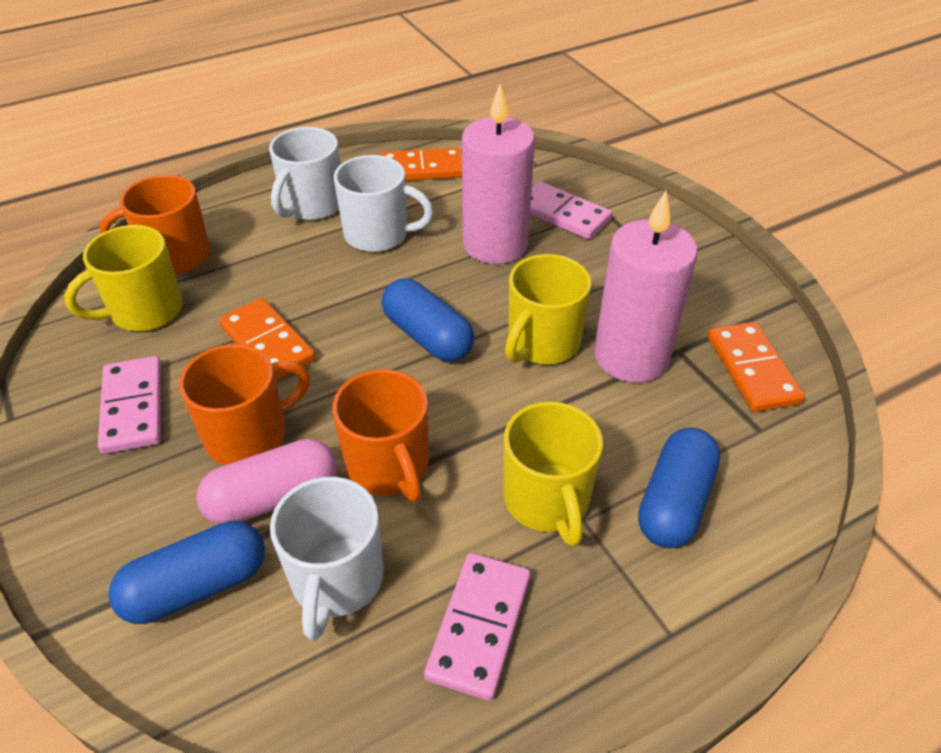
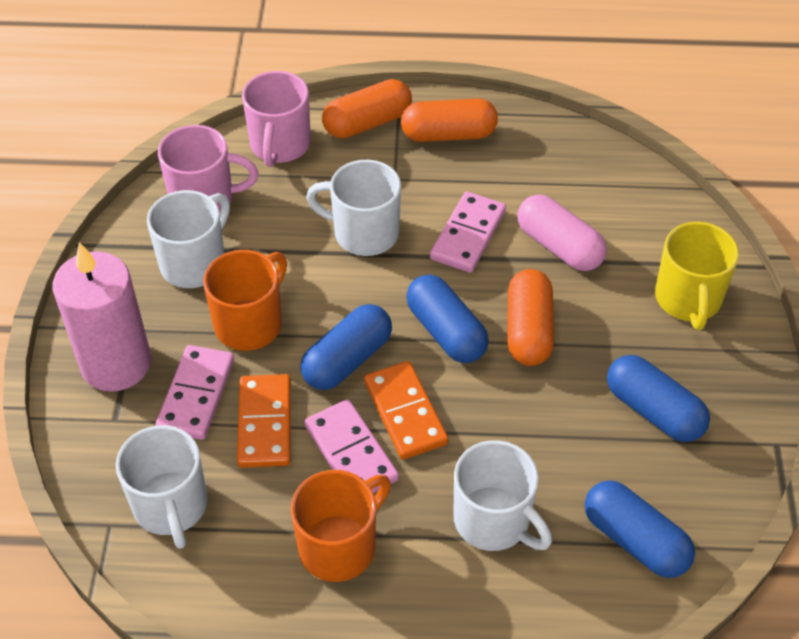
blue capsule: 3 -> 4
orange capsule: 0 -> 3
orange domino: 3 -> 2
orange mug: 3 -> 2
pink candle: 2 -> 1
pink mug: 0 -> 2
white mug: 3 -> 4
yellow mug: 3 -> 1

